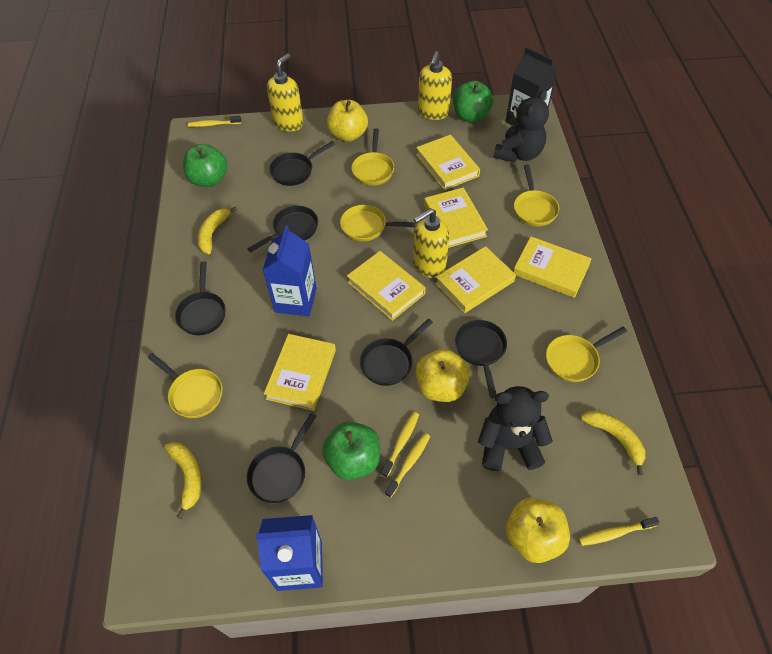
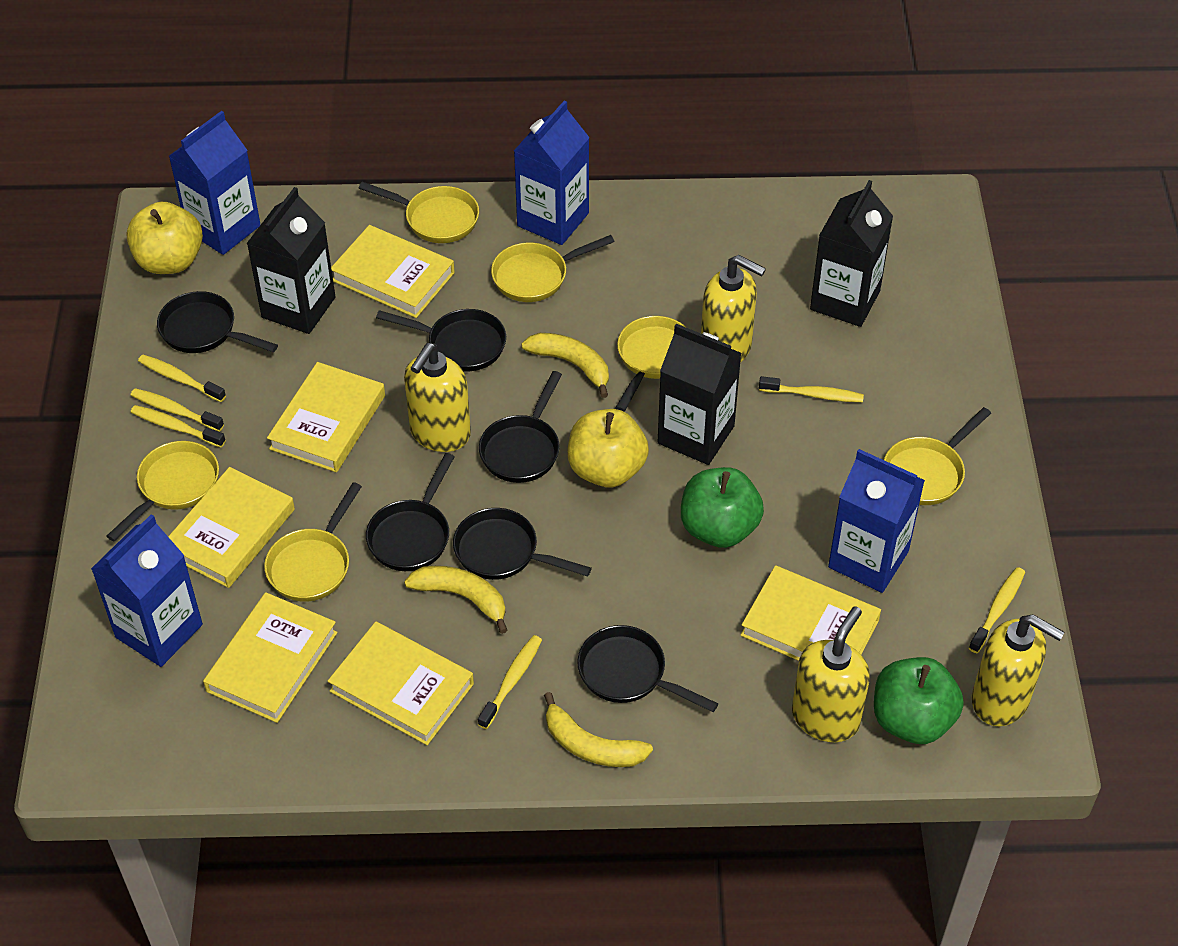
black carton: 1 -> 3
black teddy bear: 2 -> 0
blue carton: 2 -> 4
green apple: 3 -> 2
yellow apple: 3 -> 2
yellow pan: 5 -> 6
yellow soap dispenser: 3 -> 4
yellow toothbrush: 4 -> 6

